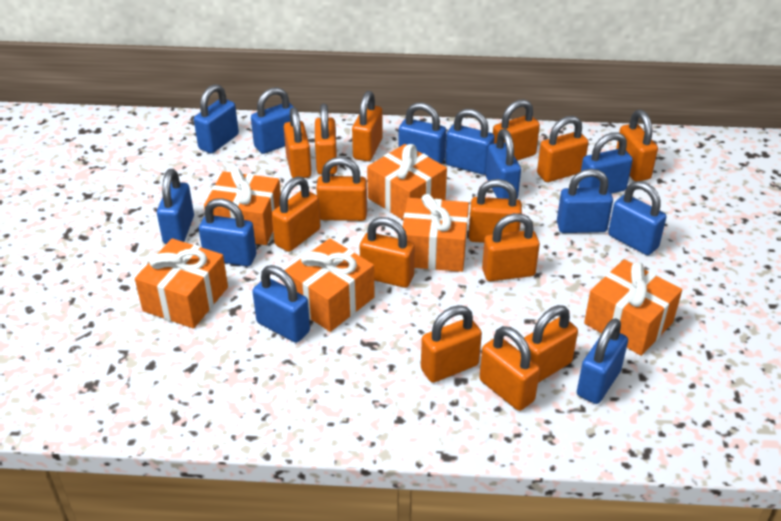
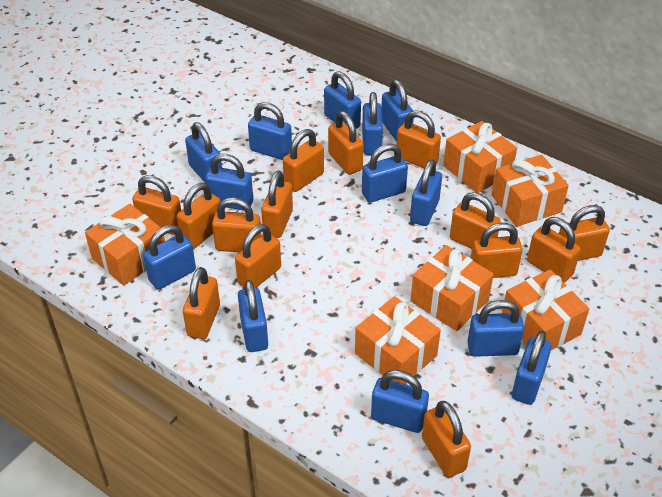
blue padlock: 12 -> 13

